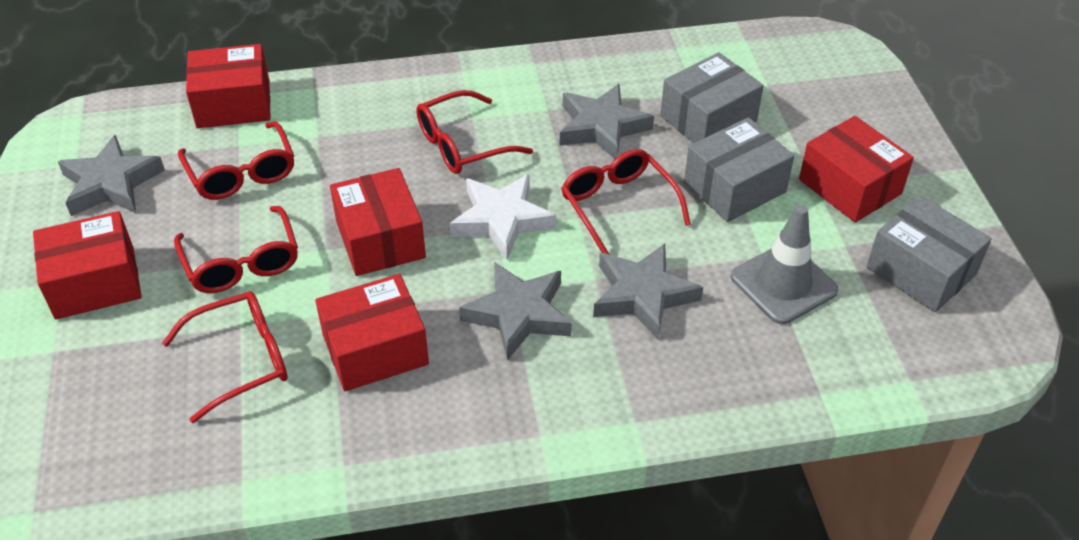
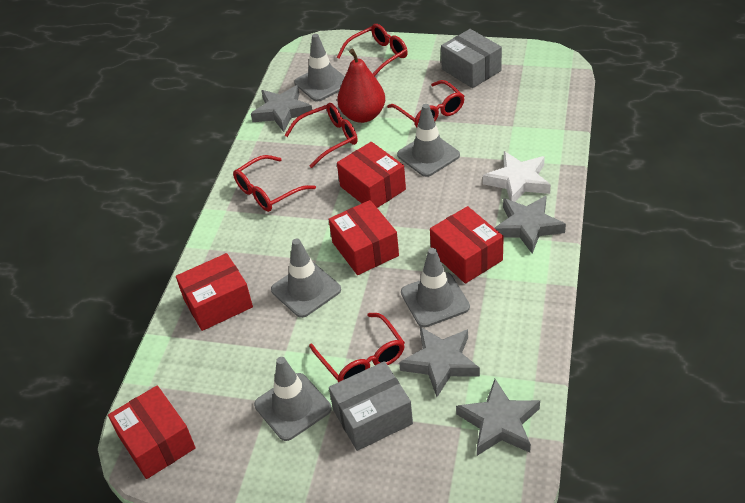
grey box: 3 -> 2
grey traffic cone: 1 -> 5
red pear: 0 -> 1

